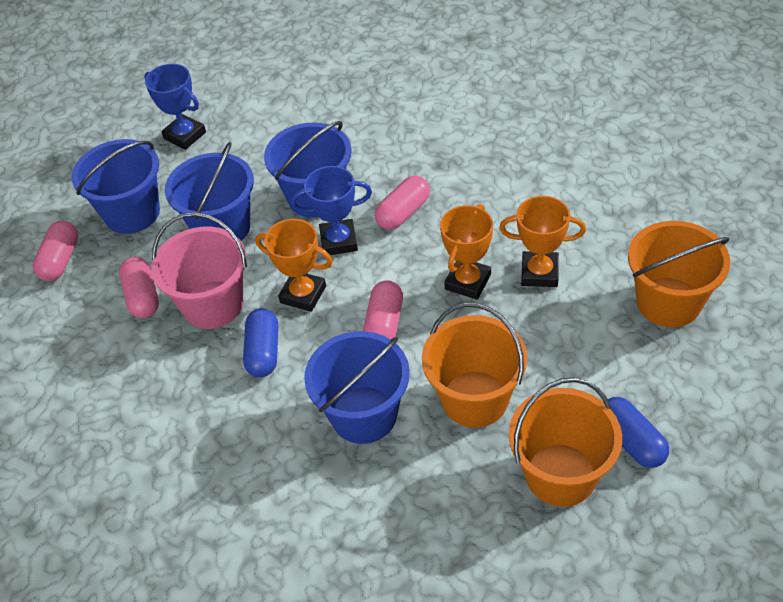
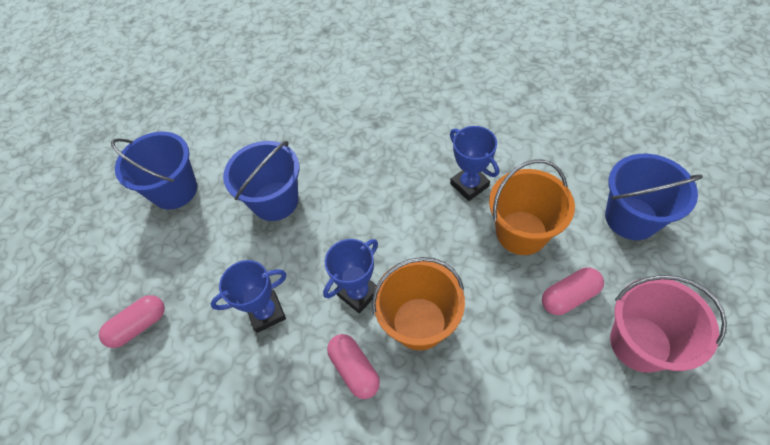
blue bucket: 4 -> 3
blue capsule: 2 -> 0
blue trophy: 2 -> 3
orange bucket: 3 -> 2
orange trophy: 3 -> 0
pink capsule: 4 -> 3

